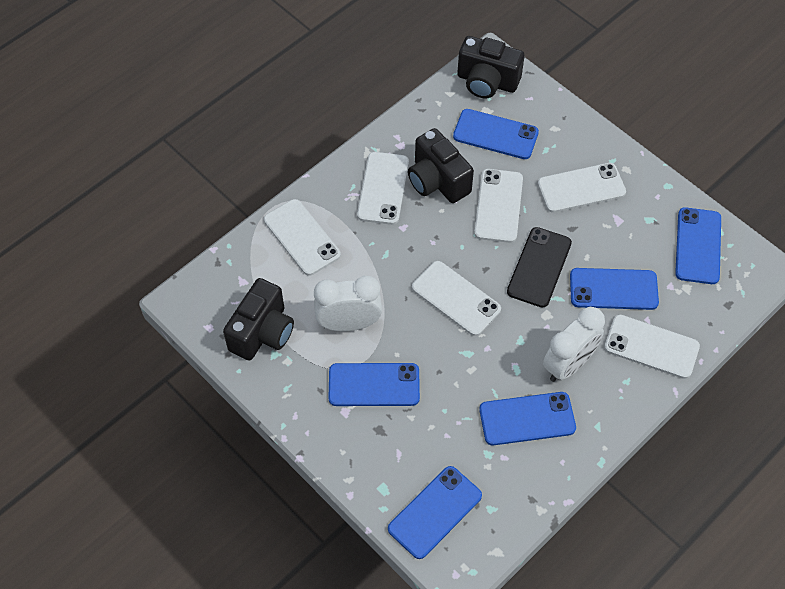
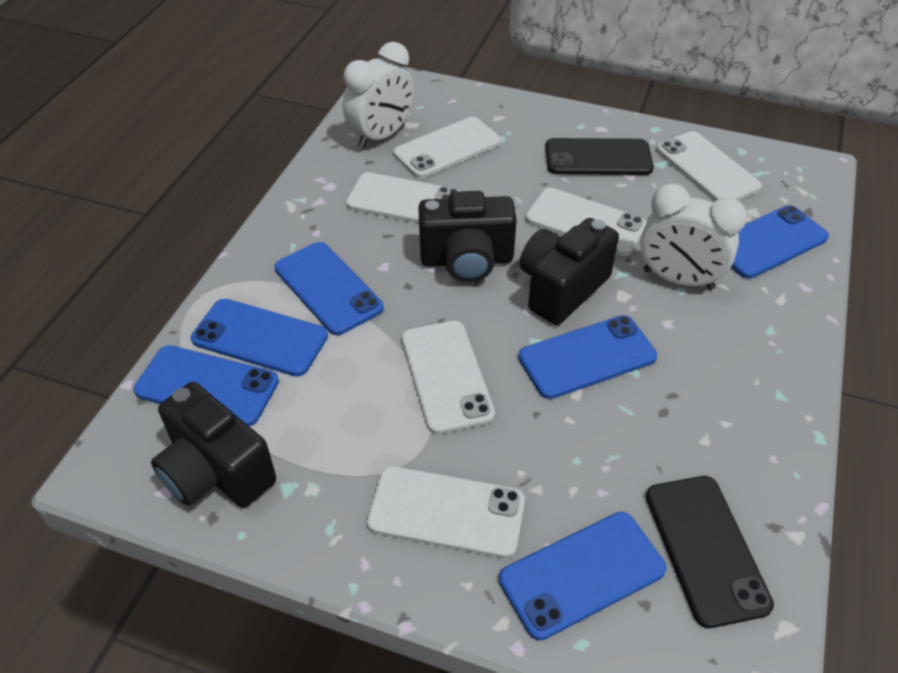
black phone: 1 -> 2

